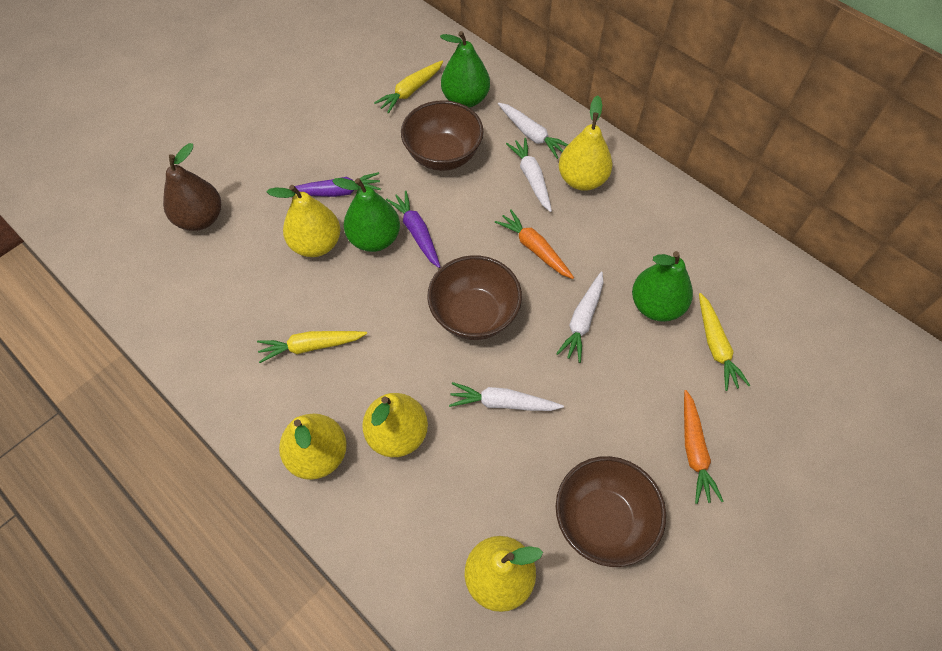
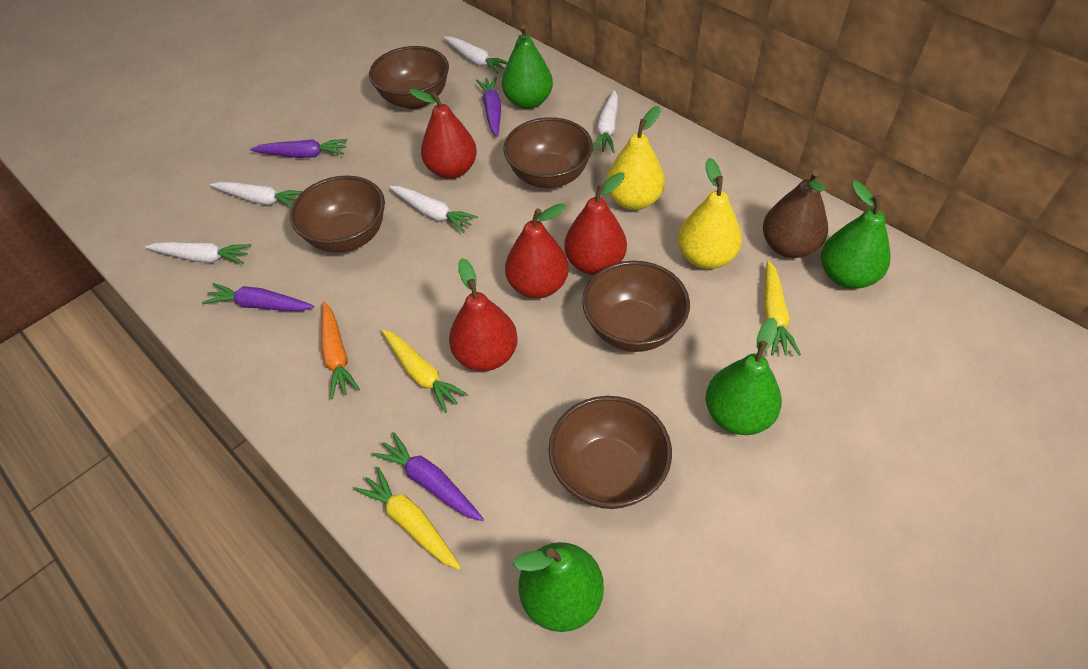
brown bowl: 3 -> 5
green pear: 3 -> 4
orange carrot: 2 -> 1
purple carrot: 2 -> 4
red pear: 0 -> 4
white carrot: 4 -> 5
yellow pear: 5 -> 2

